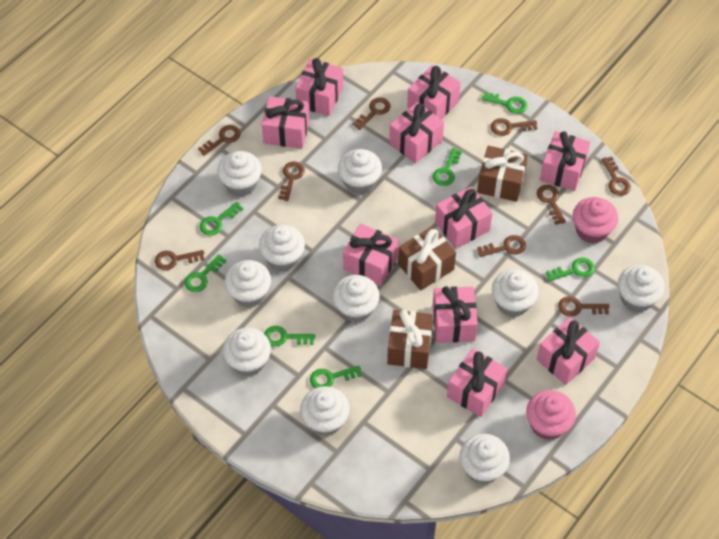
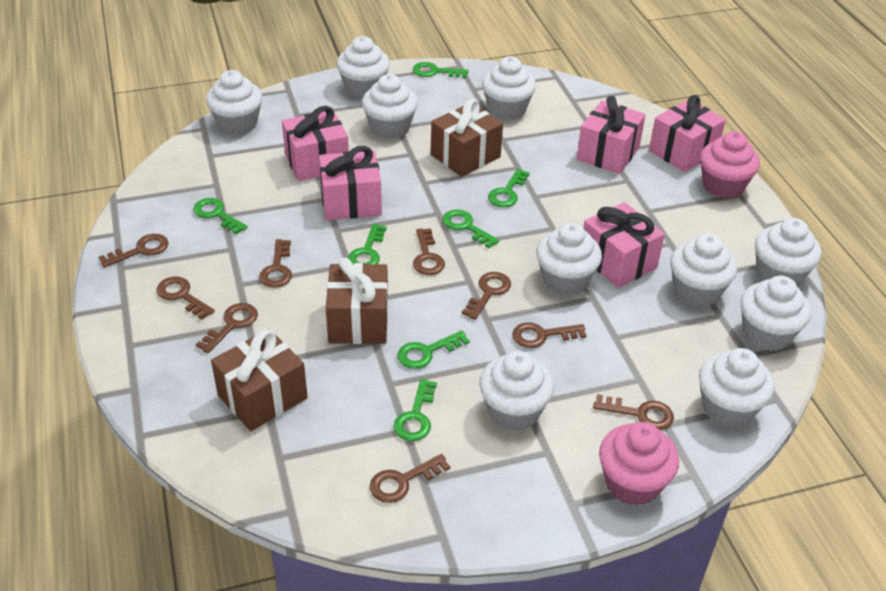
pink gift: 10 -> 5

